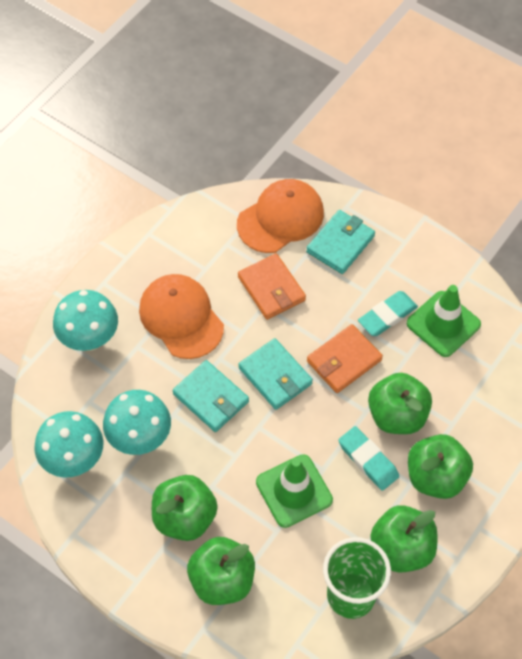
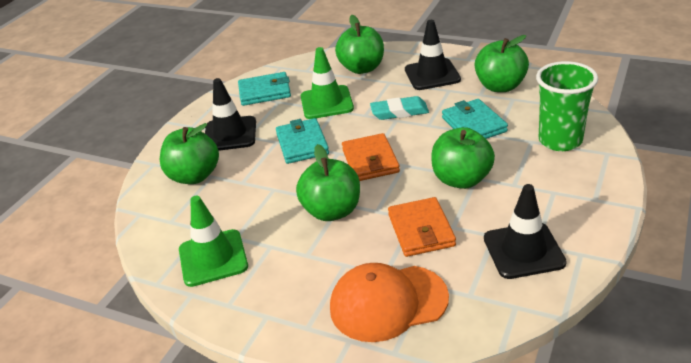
black traffic cone: 0 -> 3
orange cap: 2 -> 1
turquoise eraser: 2 -> 1
turquoise mushroom: 3 -> 0

